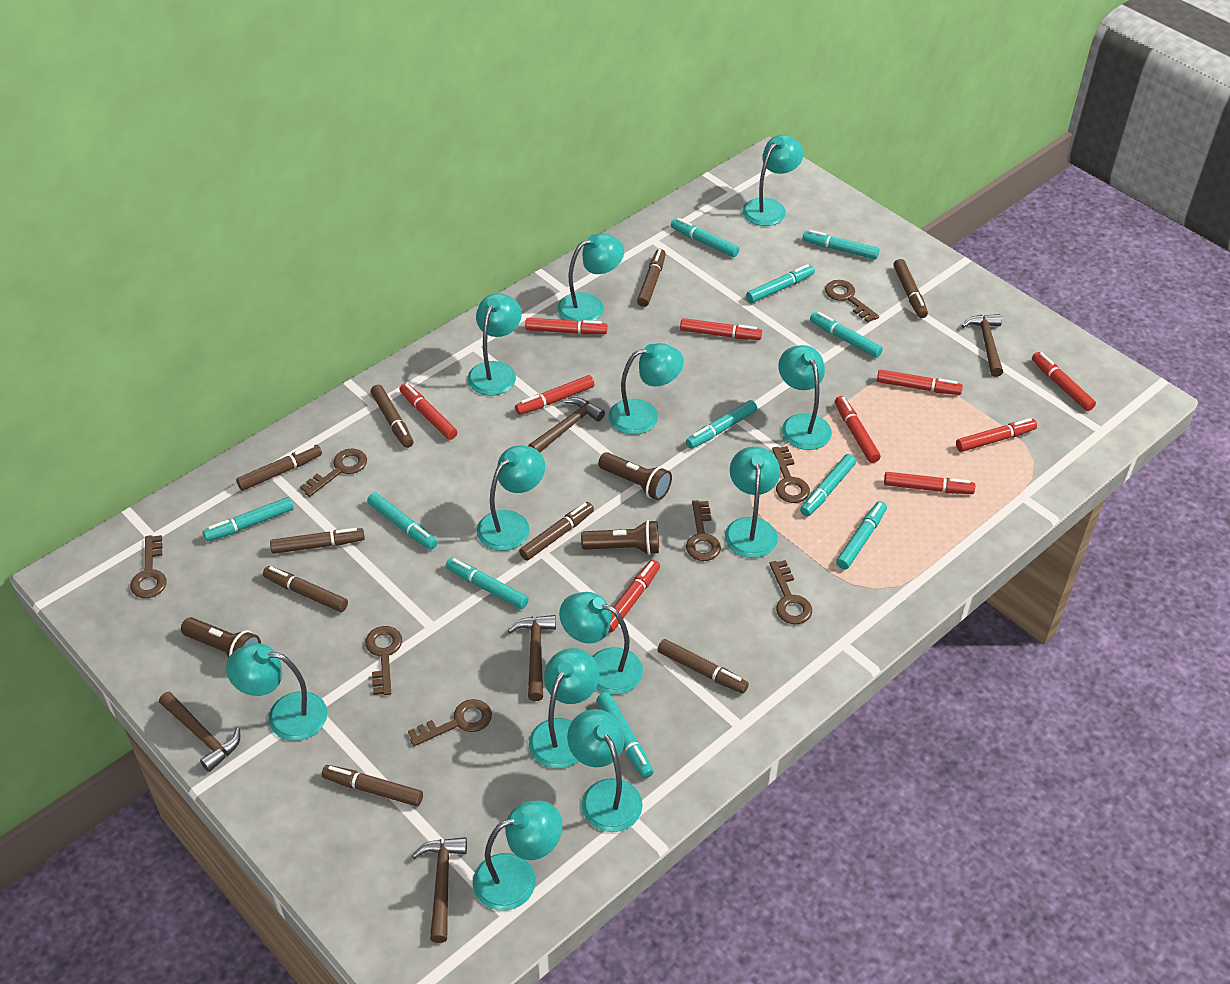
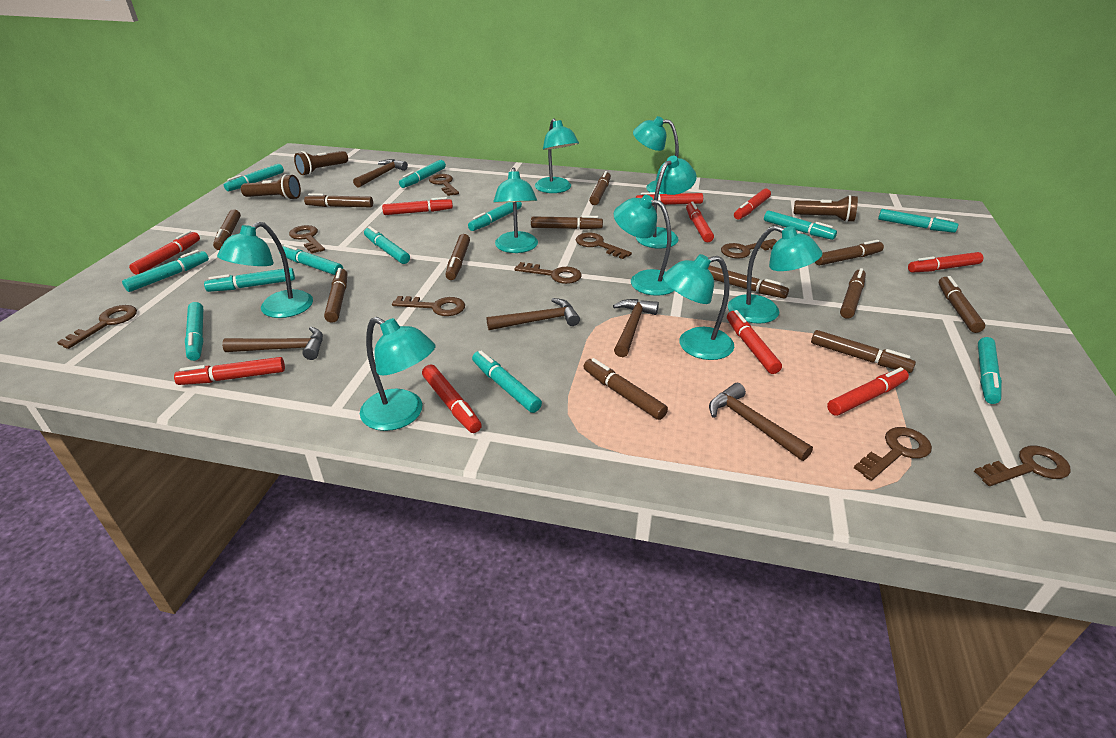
brown key: 8 -> 9
brown marker: 9 -> 12
turquoise lamp: 12 -> 9
turquoise marker: 11 -> 12

